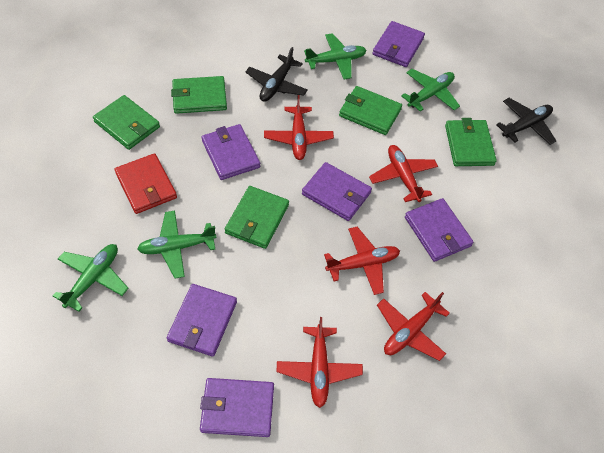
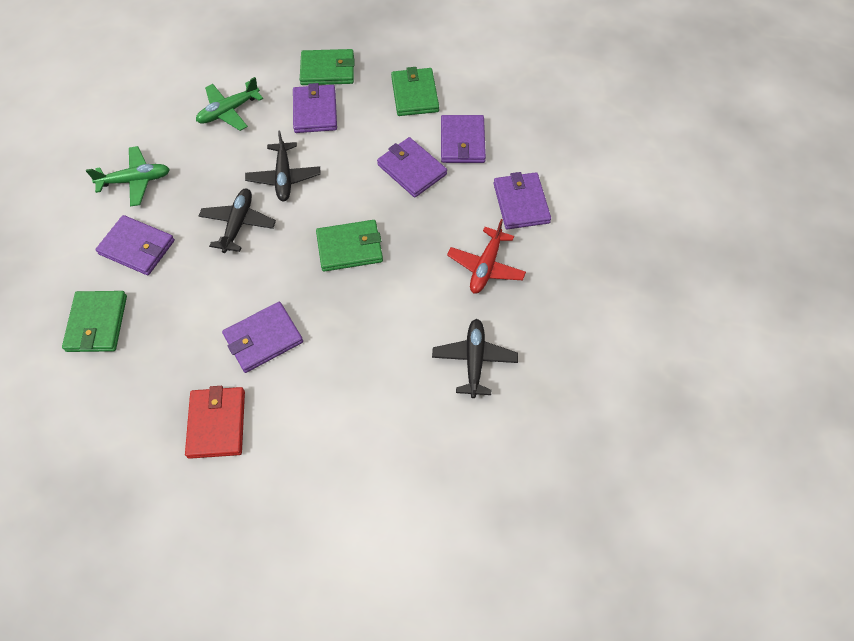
black plane: 2 -> 3
green plane: 4 -> 2
green wallet: 5 -> 4
red plane: 5 -> 1

